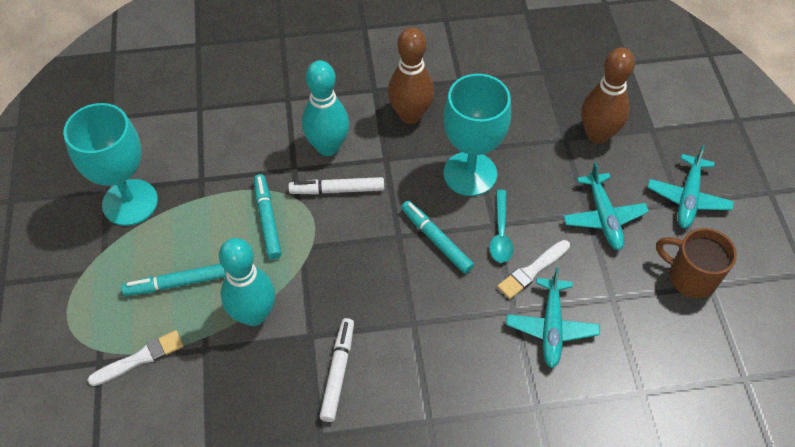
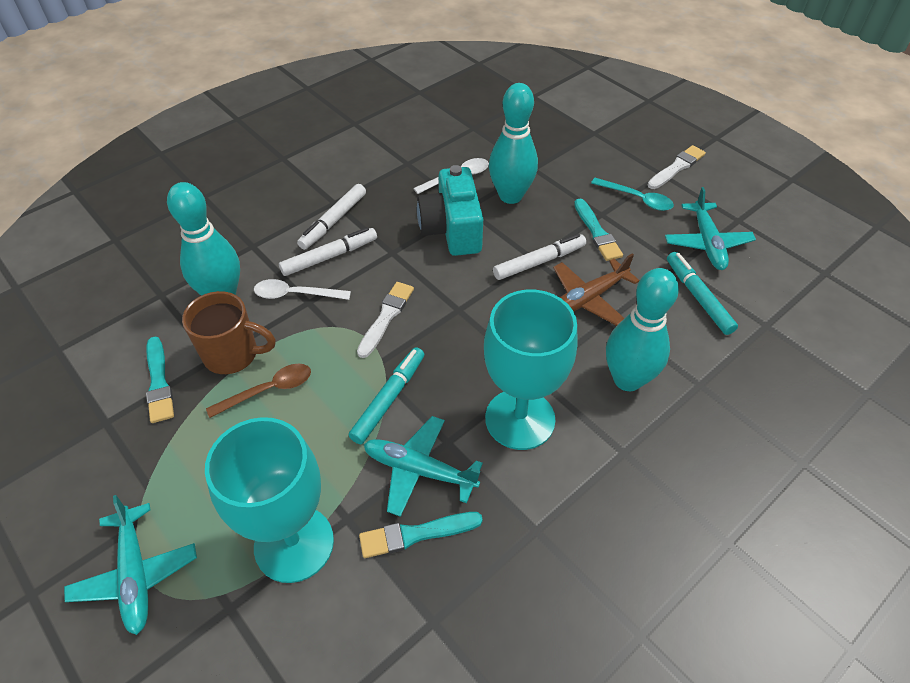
brown bowling pin: 2 -> 0
brown plane: 0 -> 1
brown spoon: 0 -> 1
turquoise bowling pin: 2 -> 3
turquoise brush: 0 -> 3
turquoise camera: 0 -> 1
turquoise marker: 3 -> 2
white marker: 2 -> 3
white spoon: 0 -> 2

